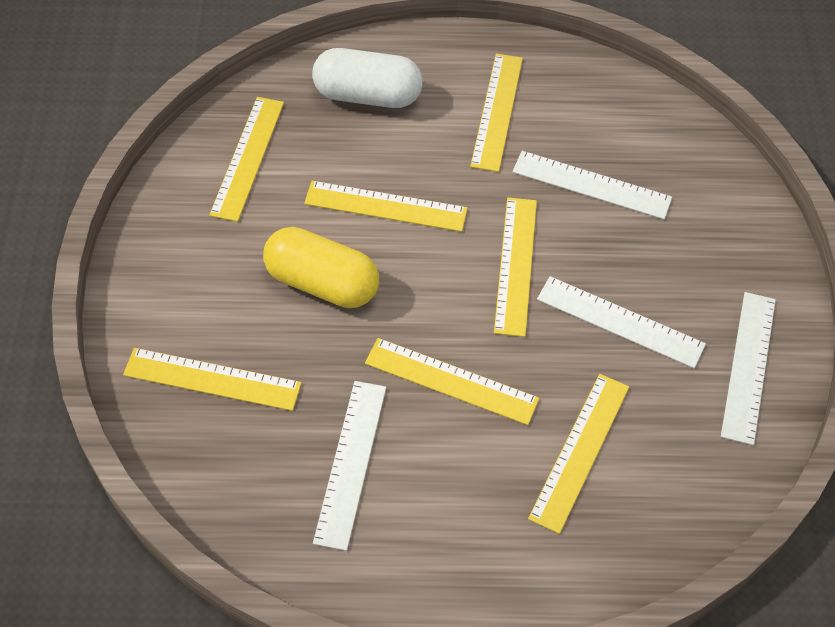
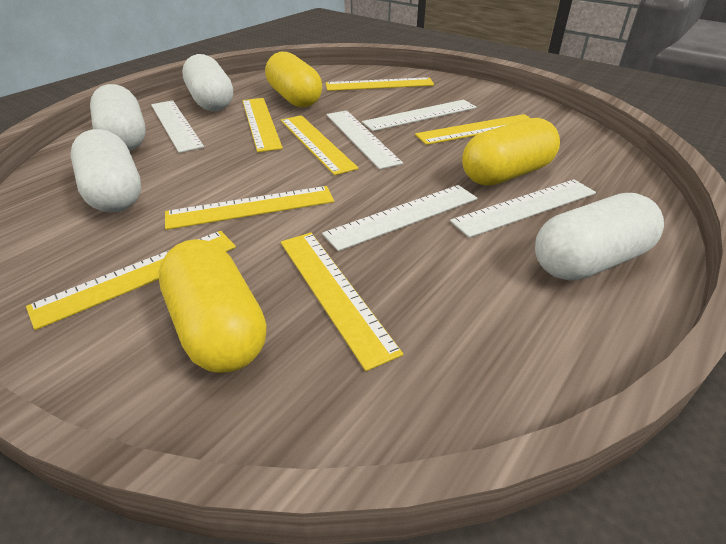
white capsule: 1 -> 4
white ruler: 4 -> 5
yellow capsule: 1 -> 3

